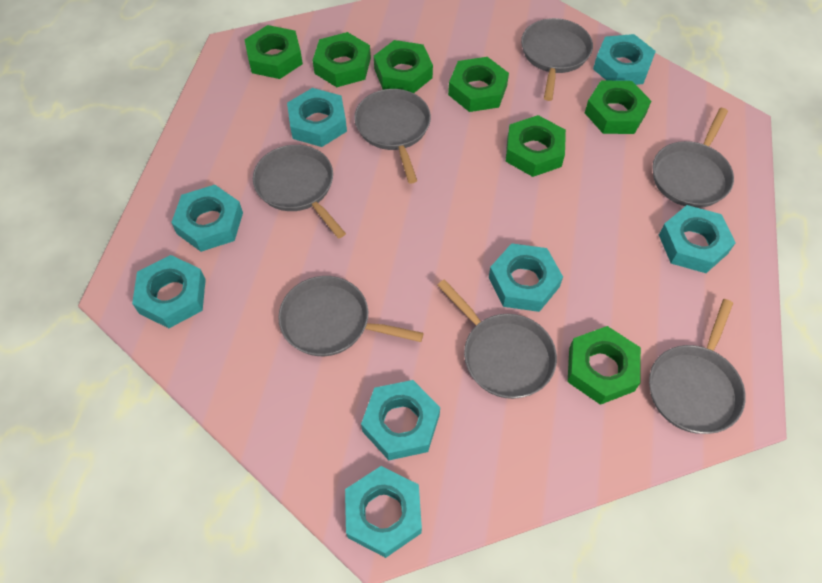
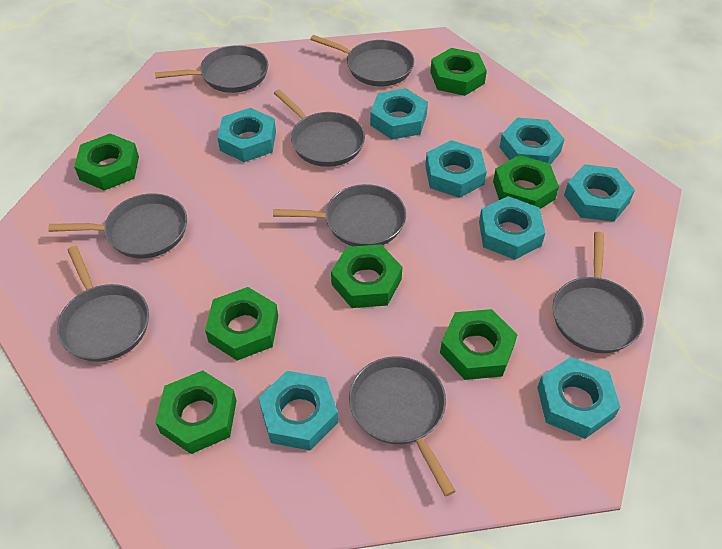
grey pan: 7 -> 8

